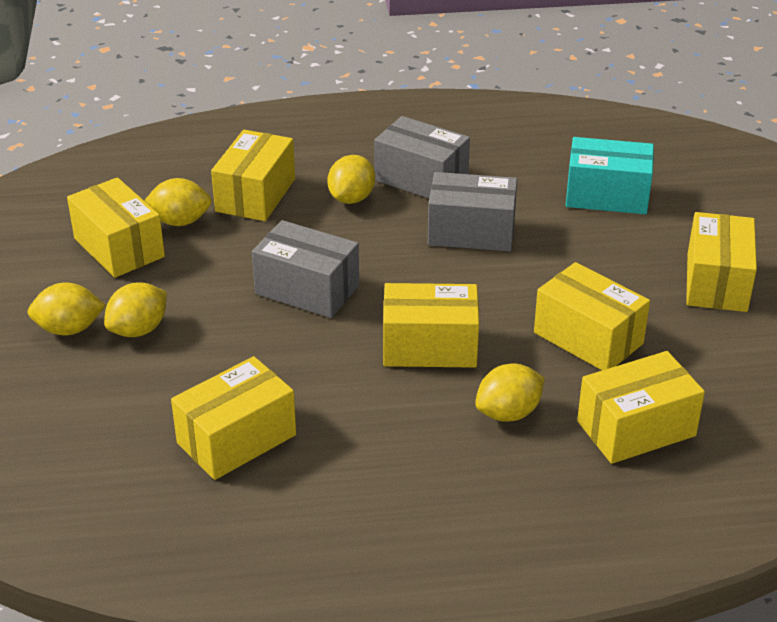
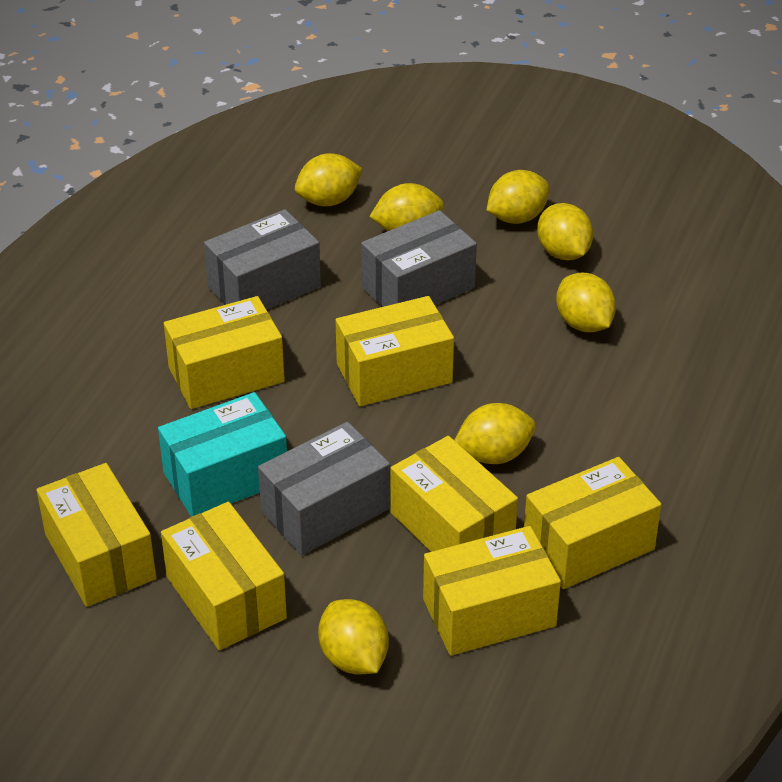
yellow lemon: 5 -> 7

